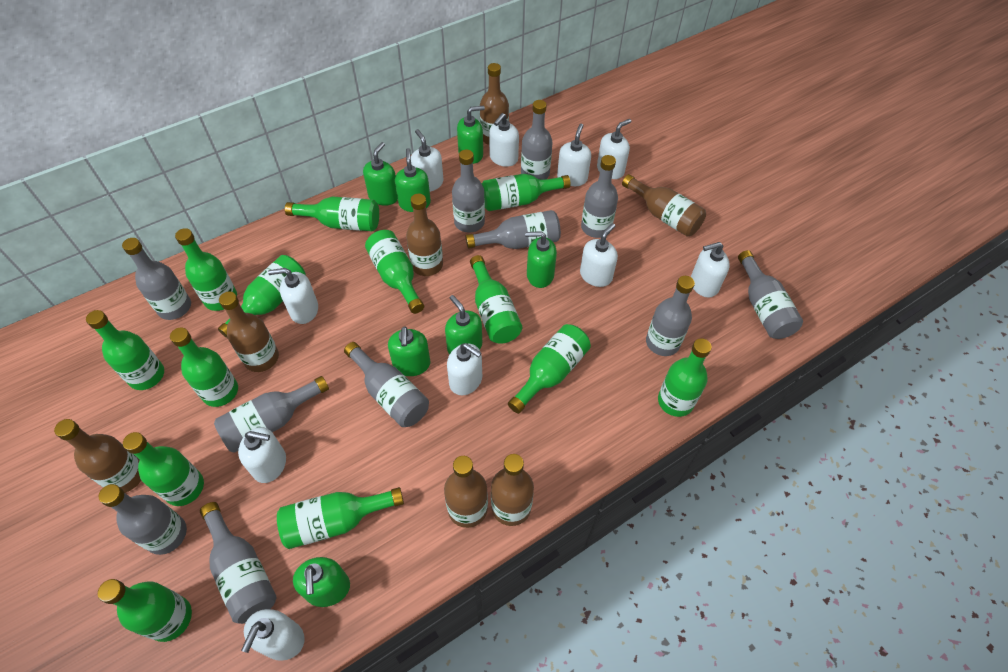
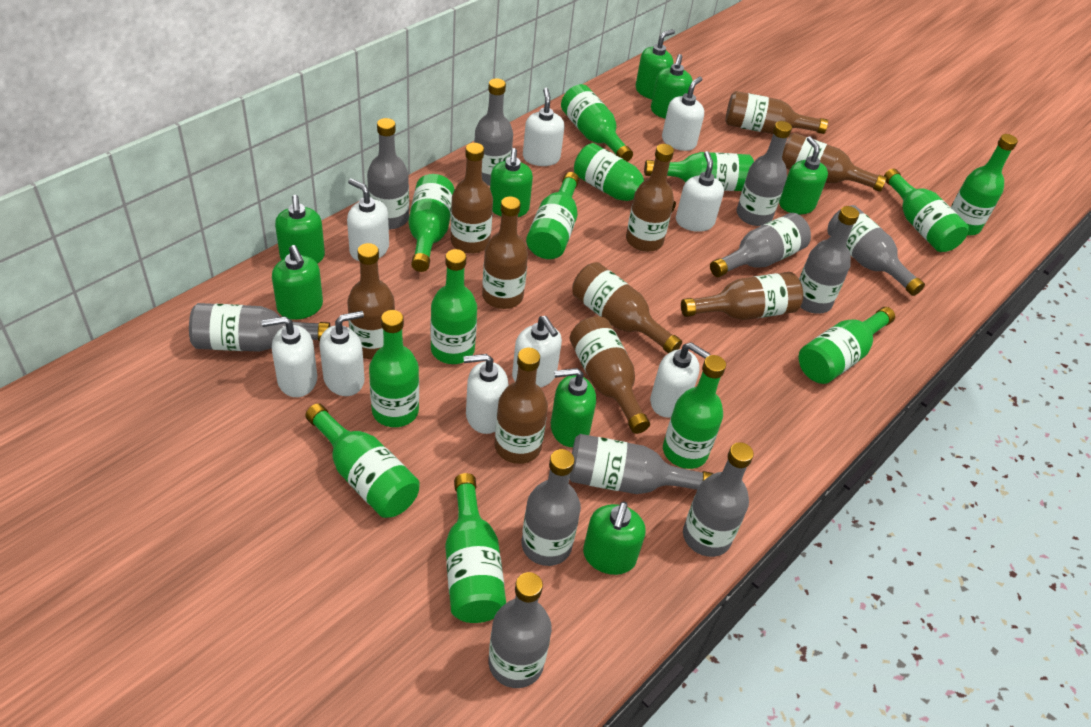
brown bottle: 7 -> 10
green soap dispenser: 7 -> 8
white soap dispenser: 10 -> 9

